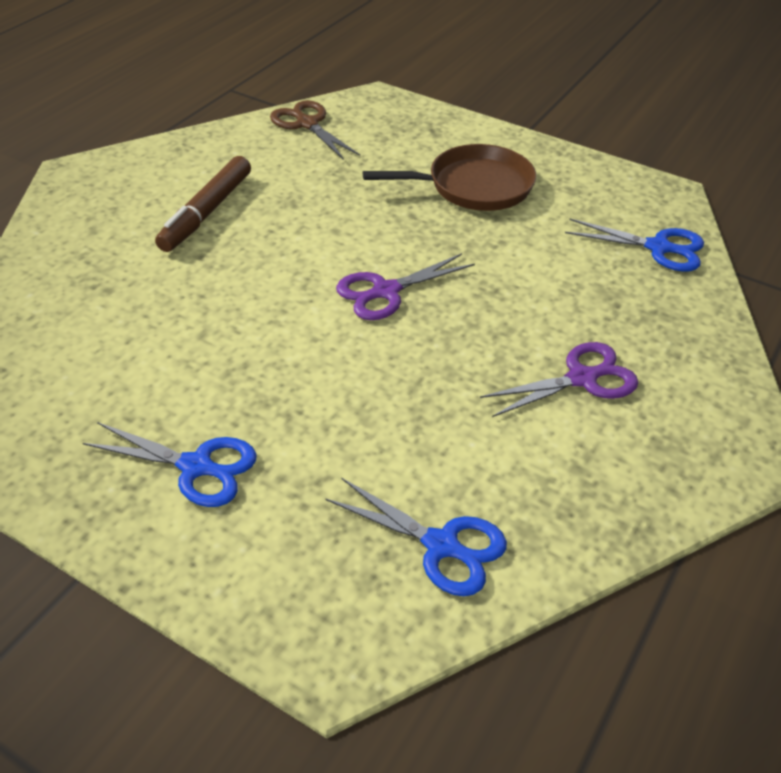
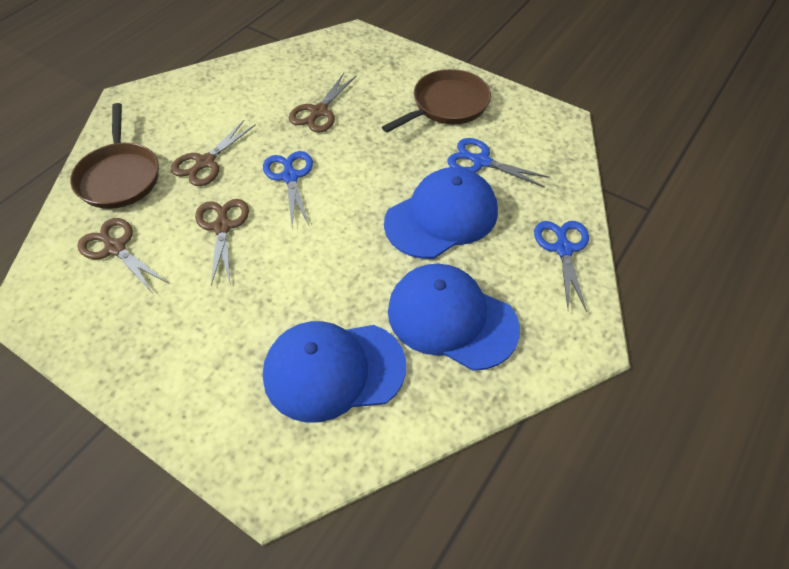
blue cap: 0 -> 3
brown marker: 1 -> 0
brown pan: 1 -> 2
brown scissors: 1 -> 4
purple scissors: 2 -> 0

